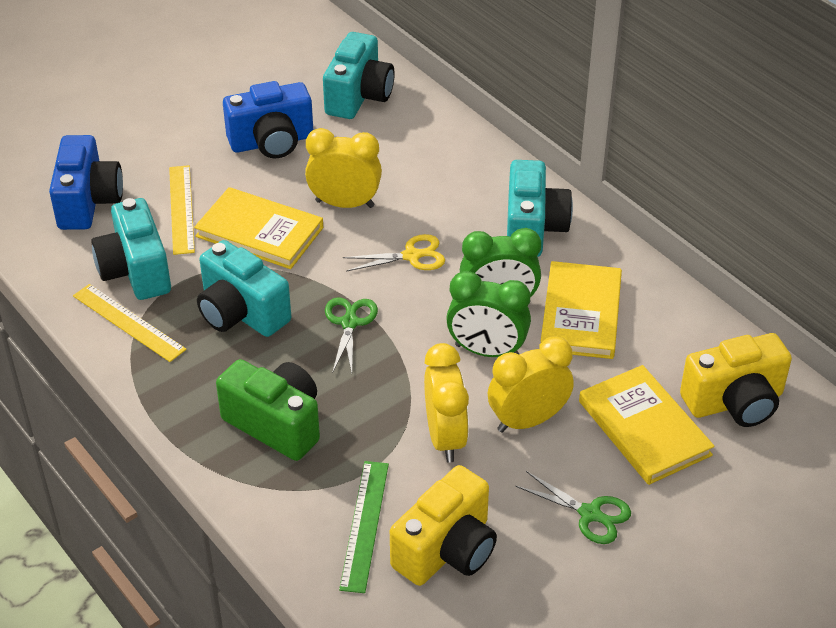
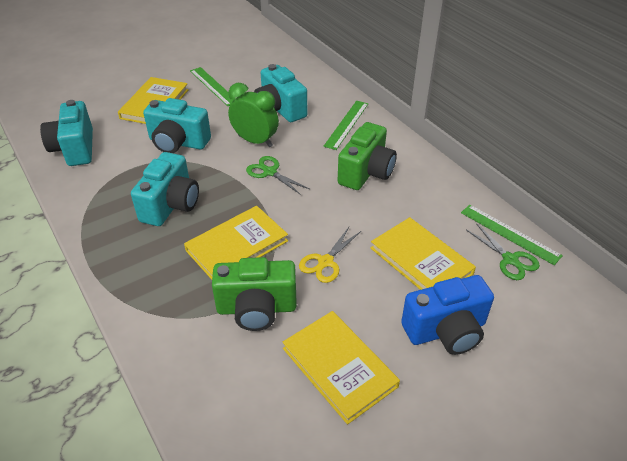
blue camera: 2 -> 1
green camera: 1 -> 2
green clock: 2 -> 1
green ruler: 1 -> 3
yellow book: 3 -> 4
yellow camera: 2 -> 0
yellow clock: 3 -> 0
yellow ruler: 2 -> 0

